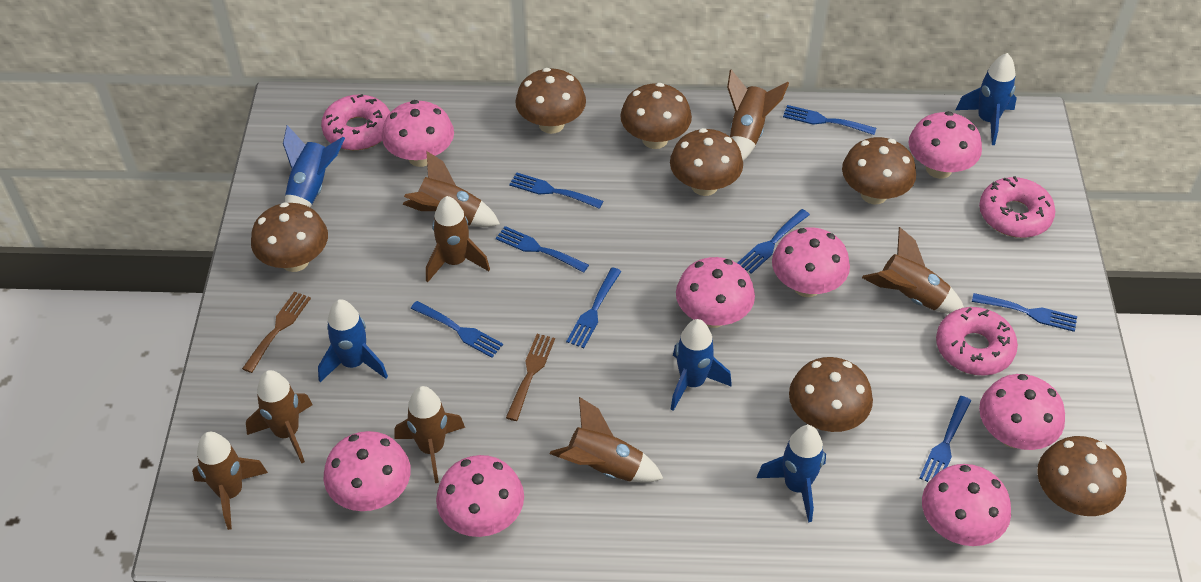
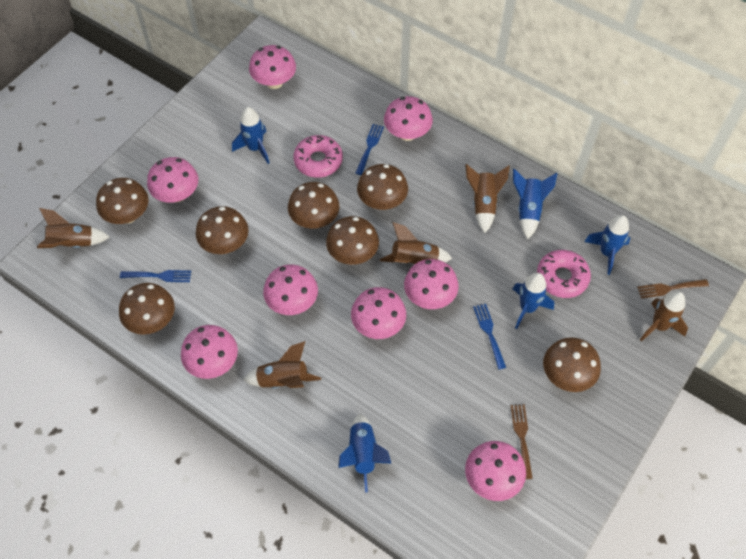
blue fork: 8 -> 3
brown rocket: 8 -> 5
pink donut: 3 -> 2

